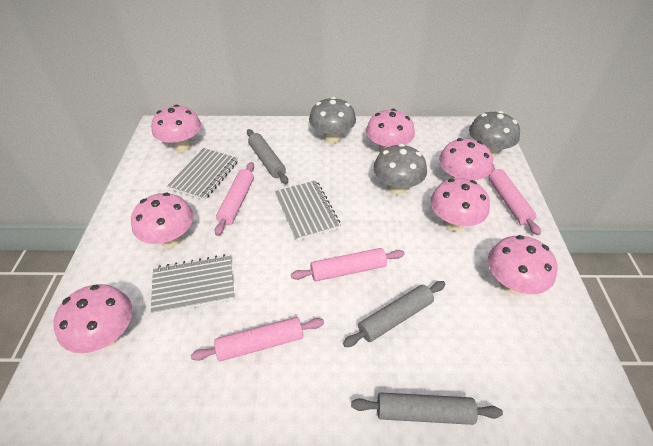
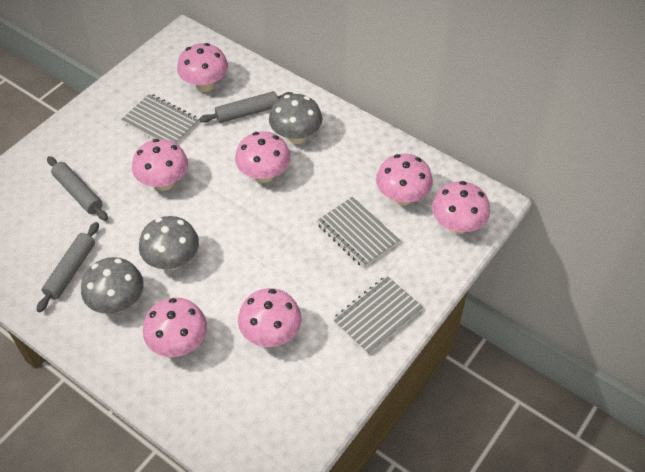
pink rolling pin: 4 -> 0

